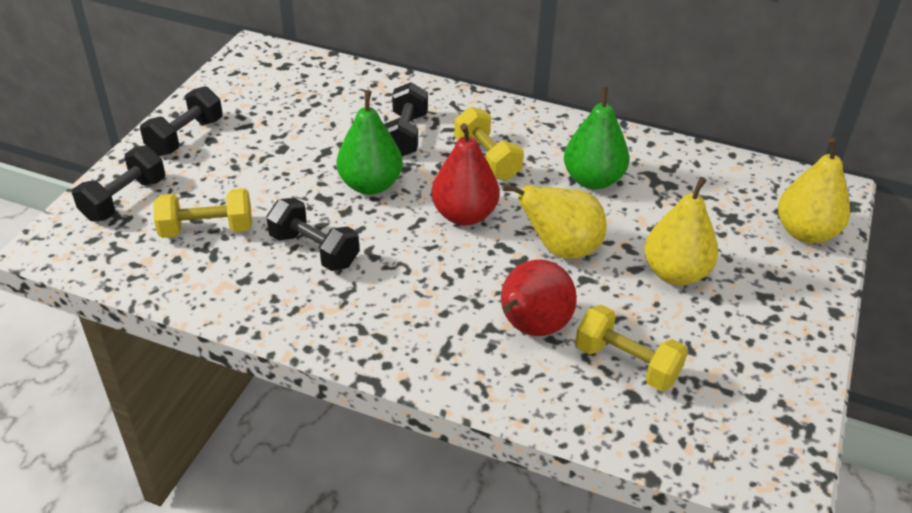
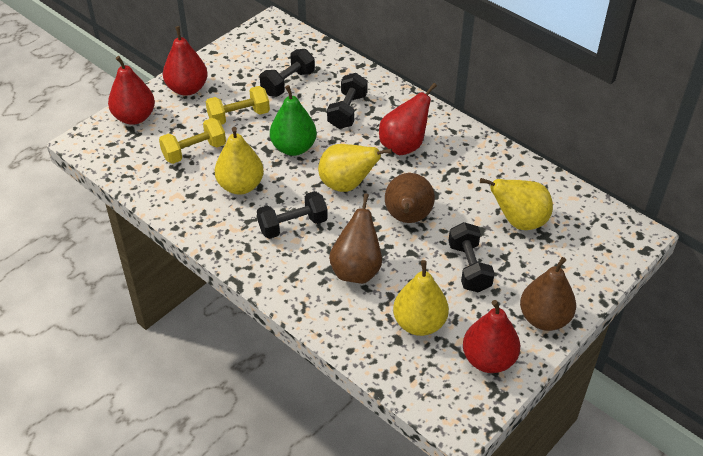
brown pear: 0 -> 3
green pear: 2 -> 1
red pear: 2 -> 4
yellow dumbbell: 3 -> 2
yellow pear: 3 -> 4

